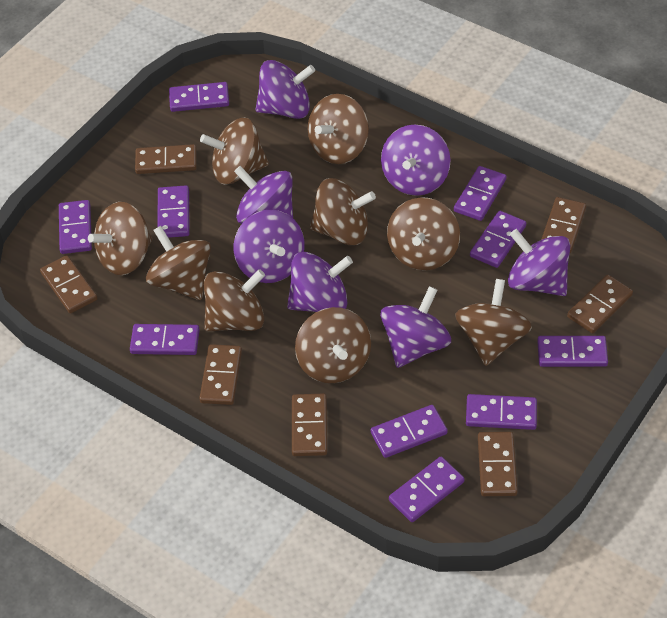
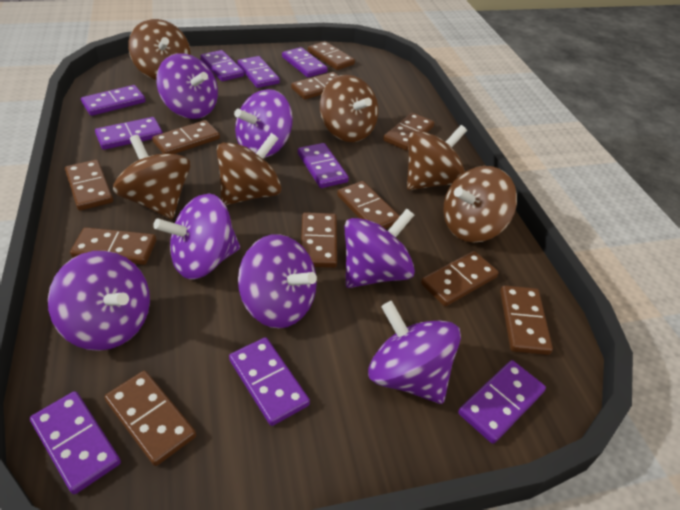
brown domino: 7 -> 11
brown spinning top: 9 -> 6
purple domino: 10 -> 9

